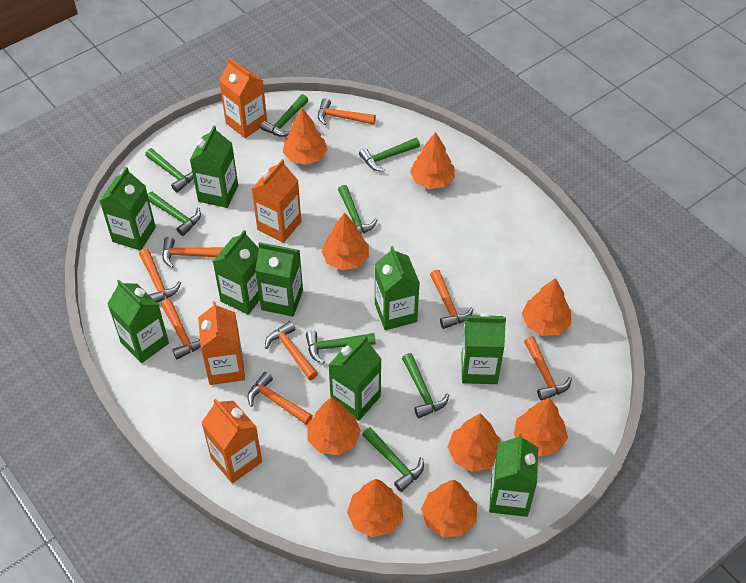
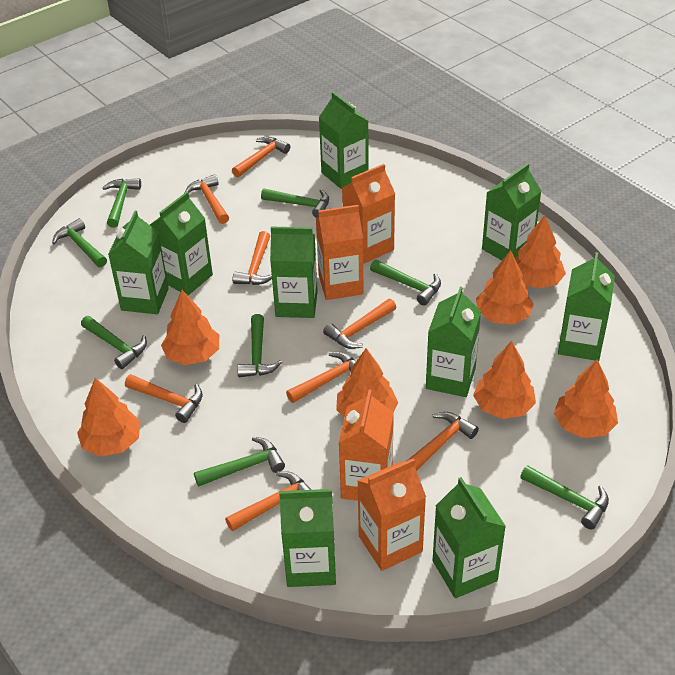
orange tree: 9 -> 7

